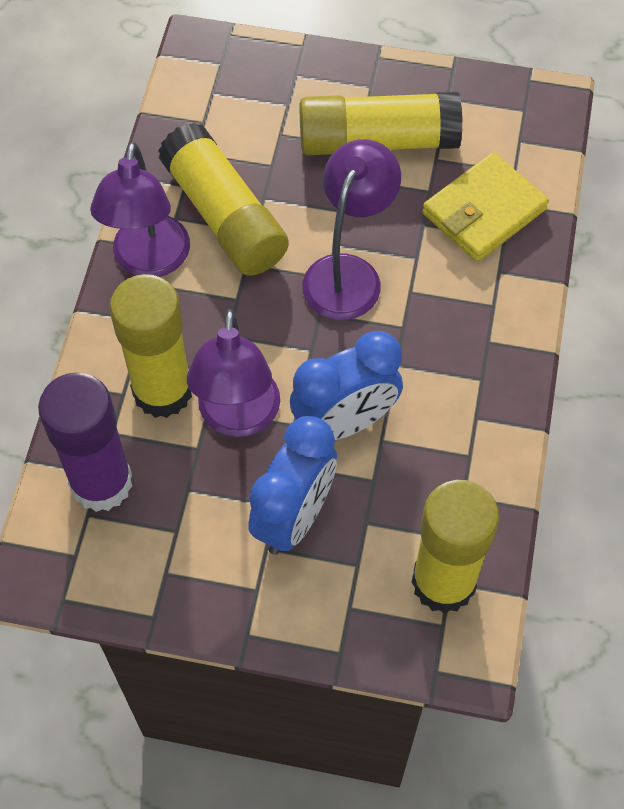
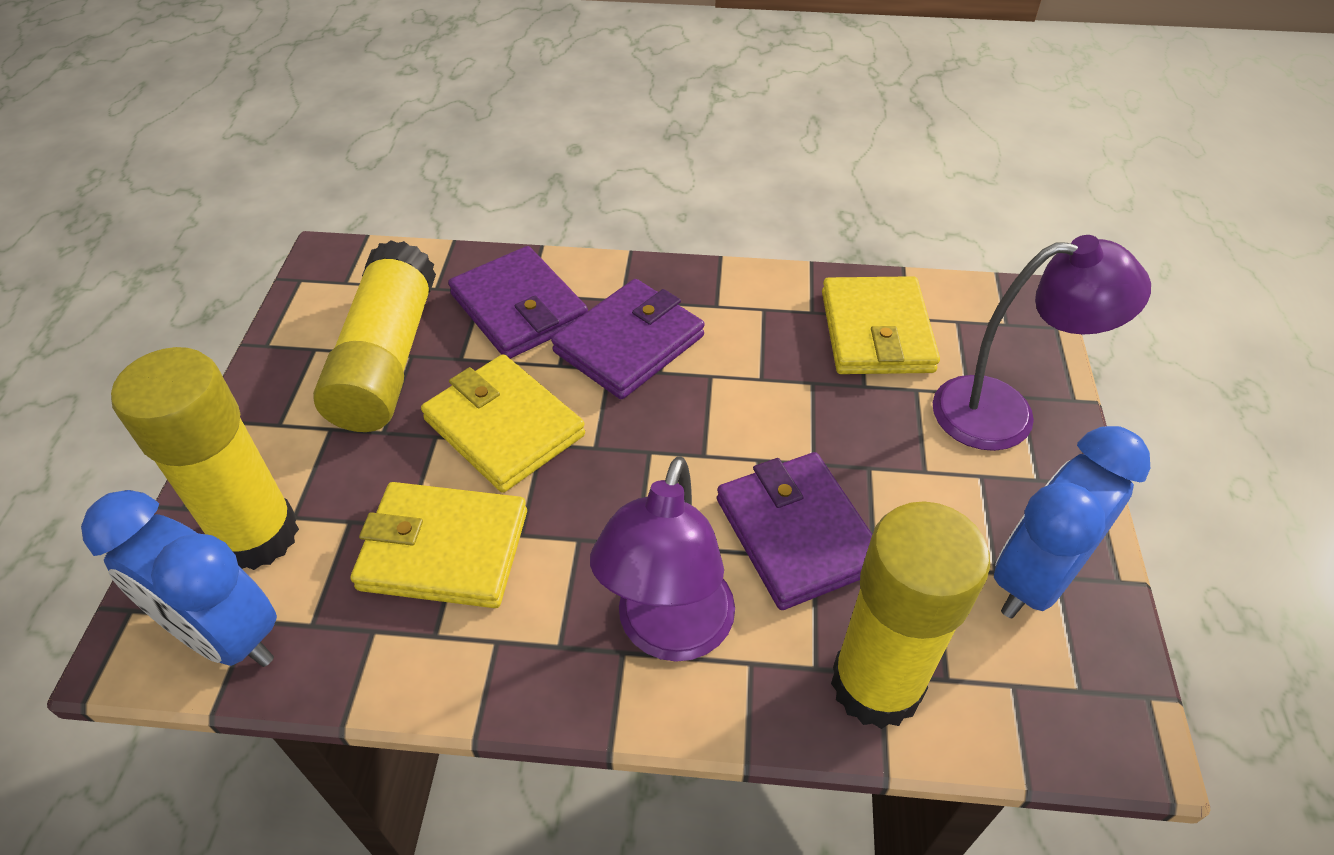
purple glue stick: 1 -> 0
purple lamp: 3 -> 2
purple wallet: 0 -> 3
yellow glue stick: 4 -> 3
yellow wallet: 1 -> 3

